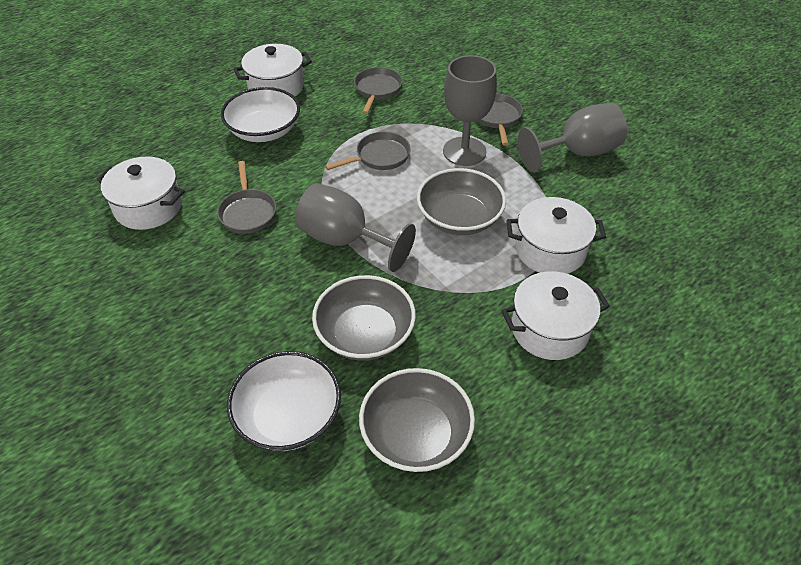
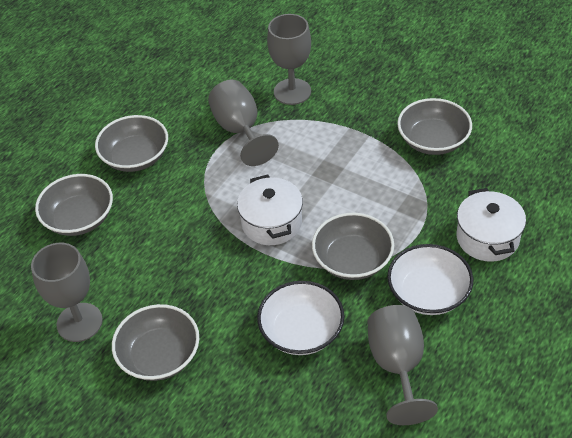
grey bowl: 3 -> 5
grey goblet: 3 -> 4
grey pan: 4 -> 0
white pot: 4 -> 2

